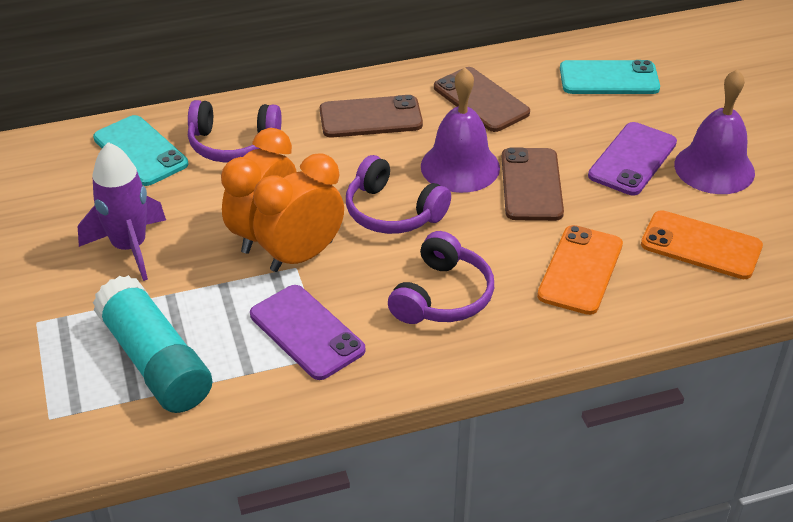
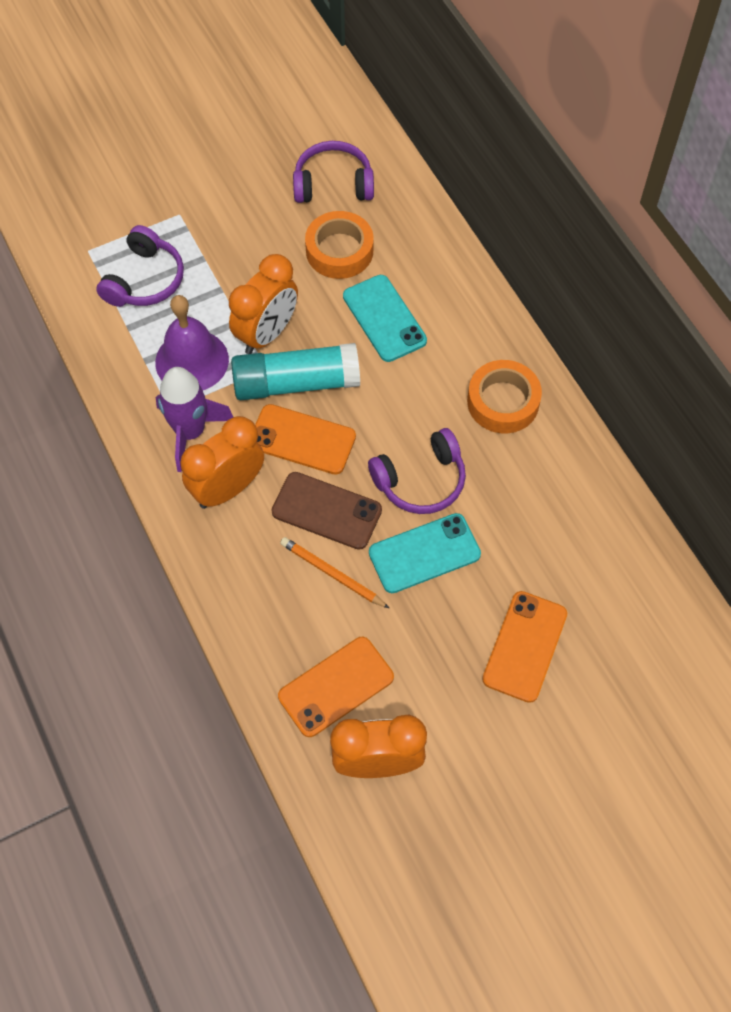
brown phone: 3 -> 1
orange clock: 2 -> 3
orange pencil: 0 -> 1
orange phone: 2 -> 3
orange tape: 0 -> 2
purple bell: 2 -> 1
purple phone: 2 -> 0

